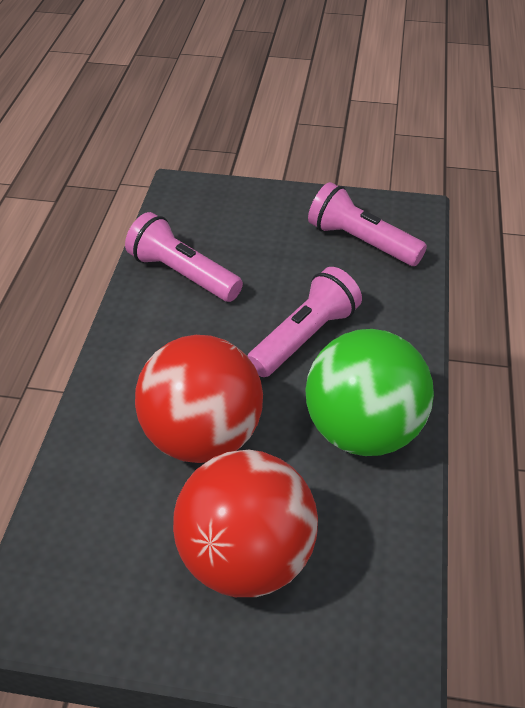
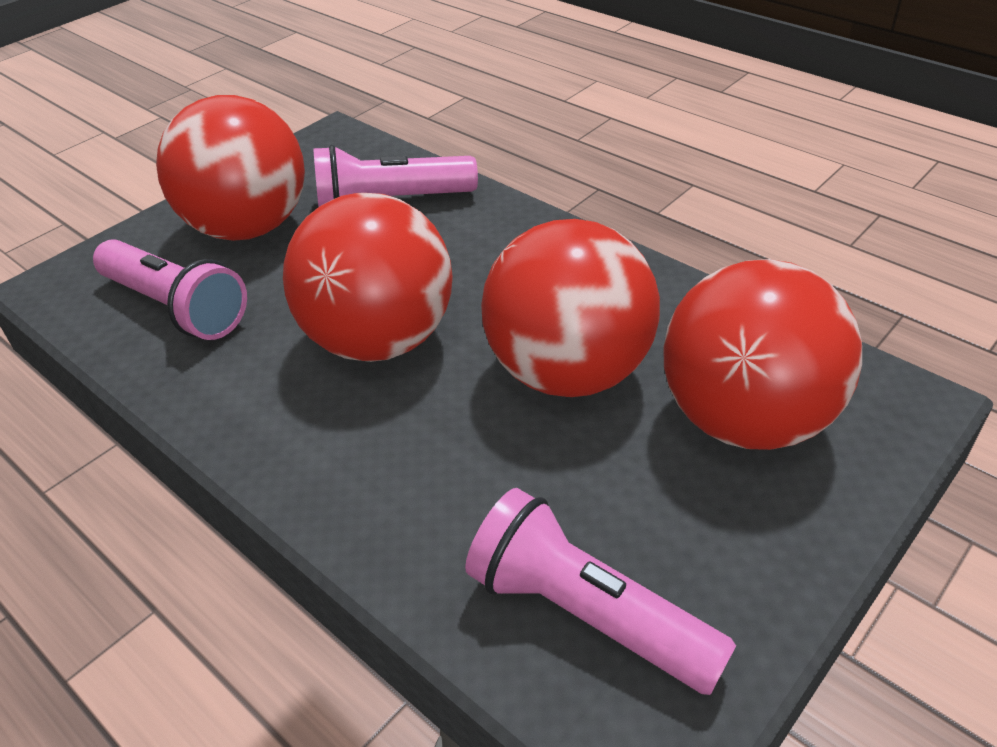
green ball: 1 -> 0
red ball: 2 -> 4

